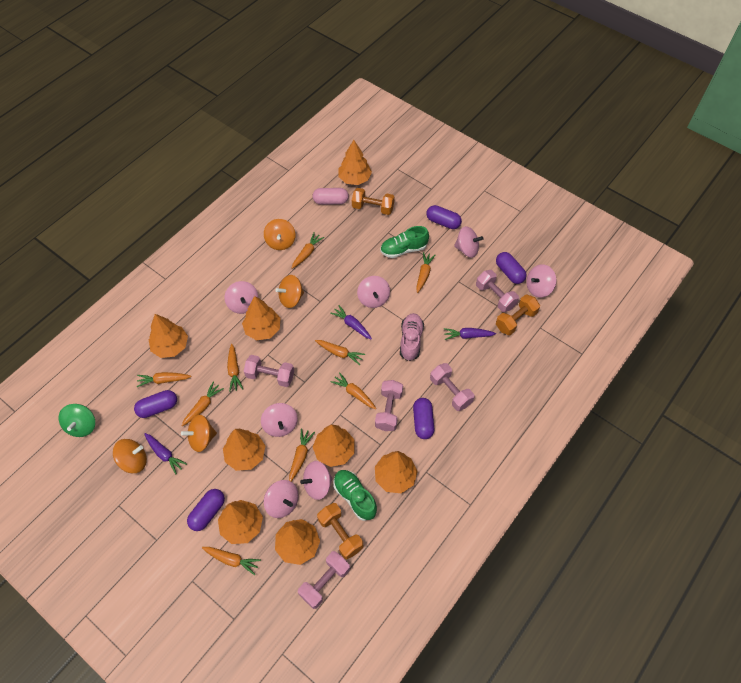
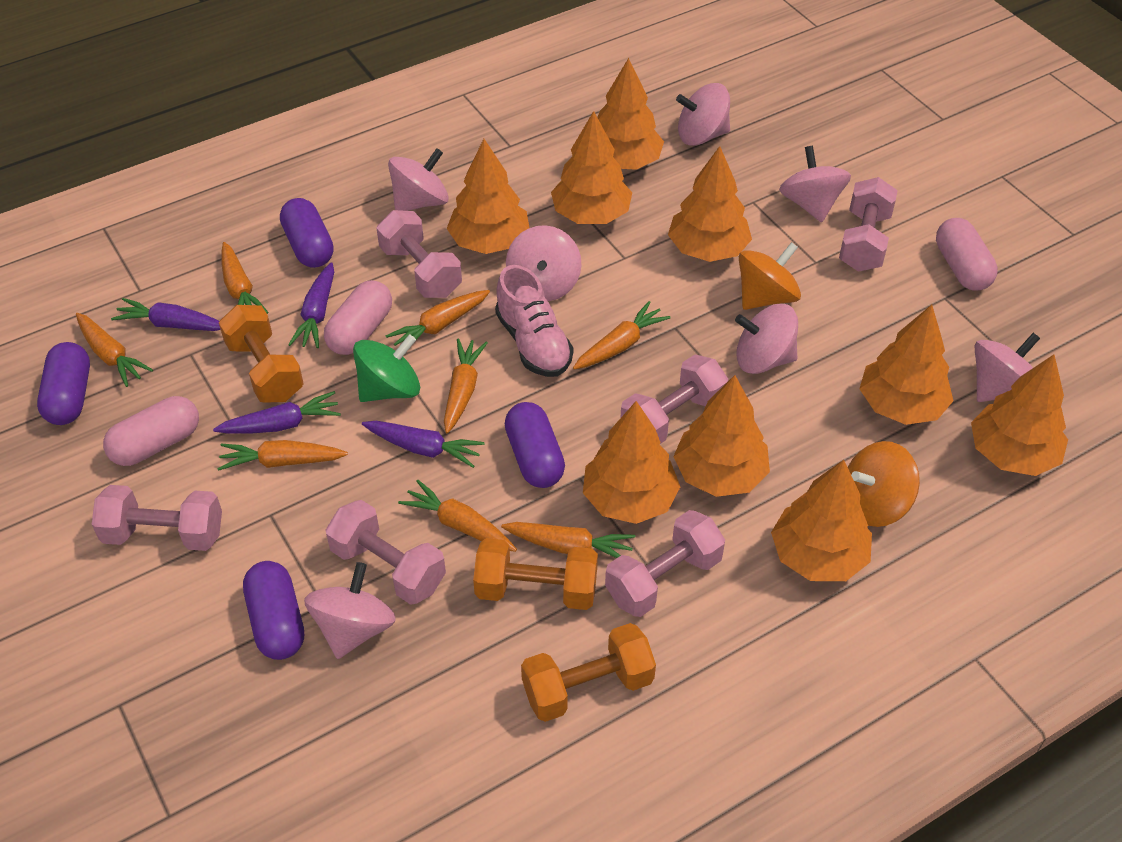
green shoe: 2 -> 0
orange carrot: 9 -> 8
orange spinning top: 4 -> 2
orange tree: 8 -> 9
pink capsule: 1 -> 3
pink dumbbell: 5 -> 6
purple capsule: 5 -> 4
purple carrot: 3 -> 4

